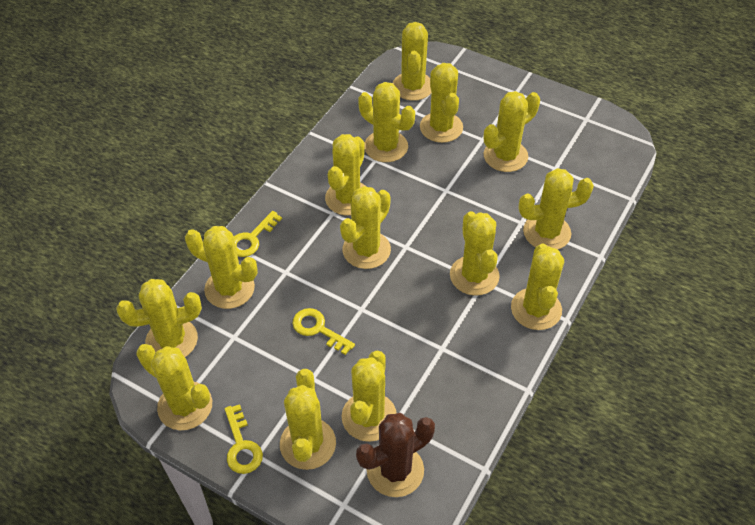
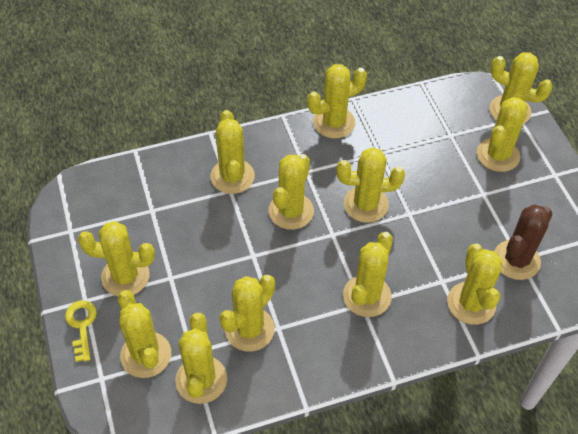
yellow cactus: 14 -> 12
yellow key: 3 -> 1

